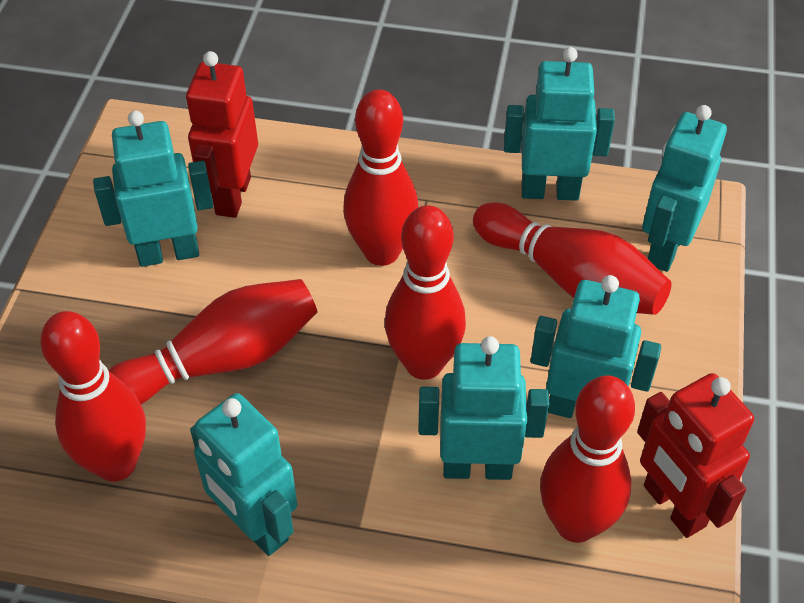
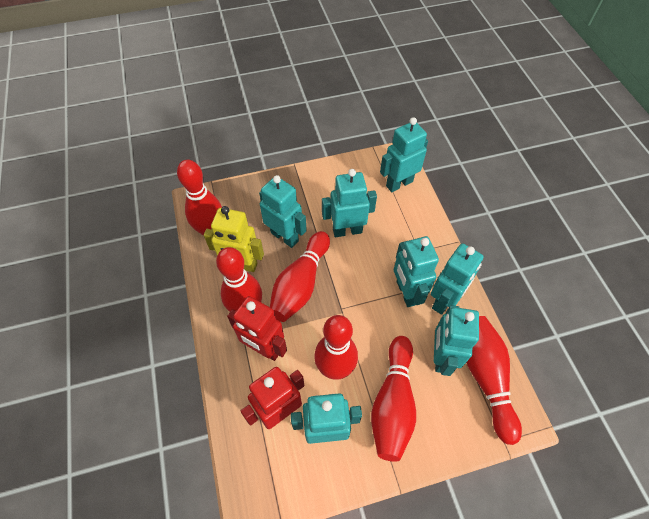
turquoise robot: 6 -> 7
yellow robot: 0 -> 1

